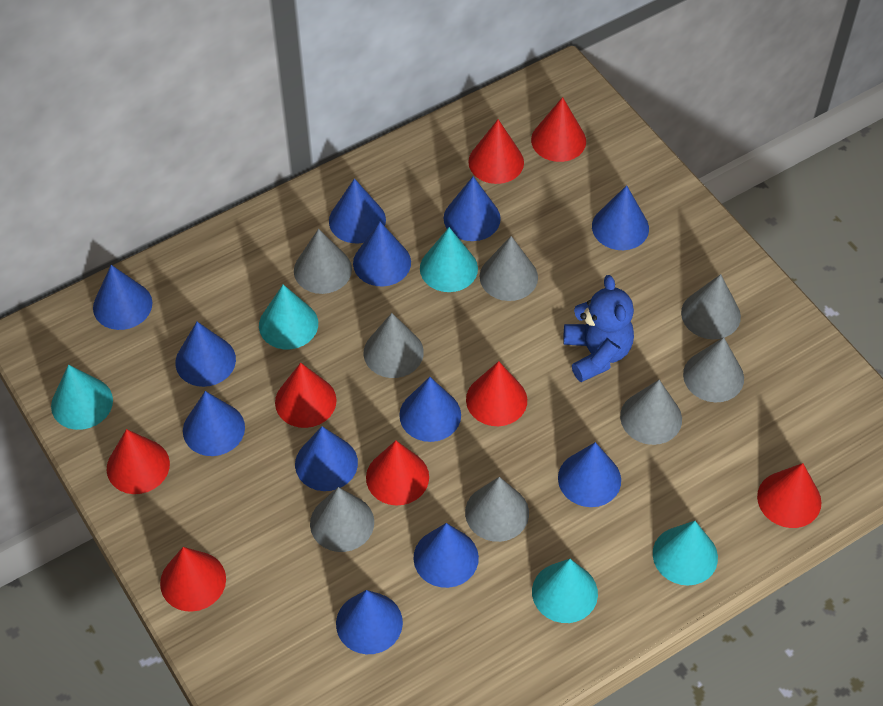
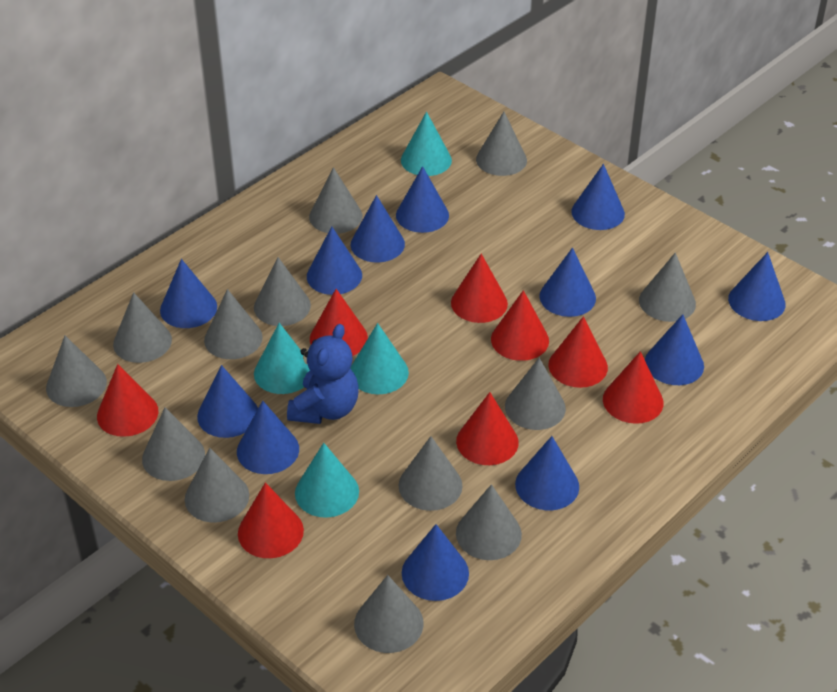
grey cone: 8 -> 13
turquoise cone: 5 -> 4

